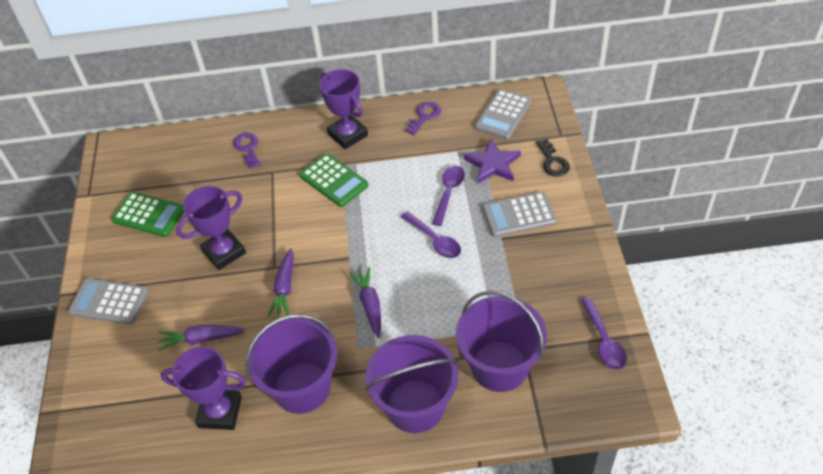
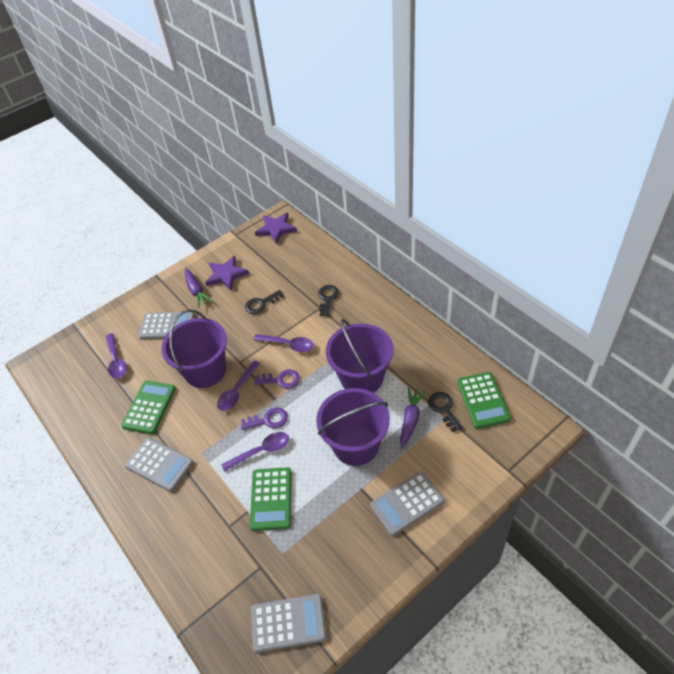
black key: 1 -> 3
green calculator: 2 -> 3
grey calculator: 3 -> 4
purple carrot: 3 -> 2
purple spoon: 3 -> 4
purple star: 1 -> 2
purple trophy: 3 -> 0

